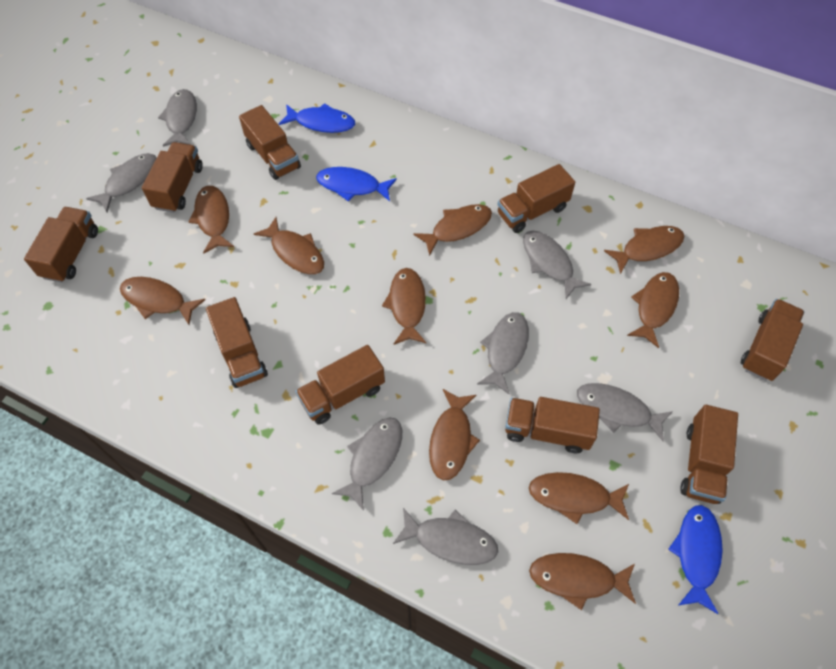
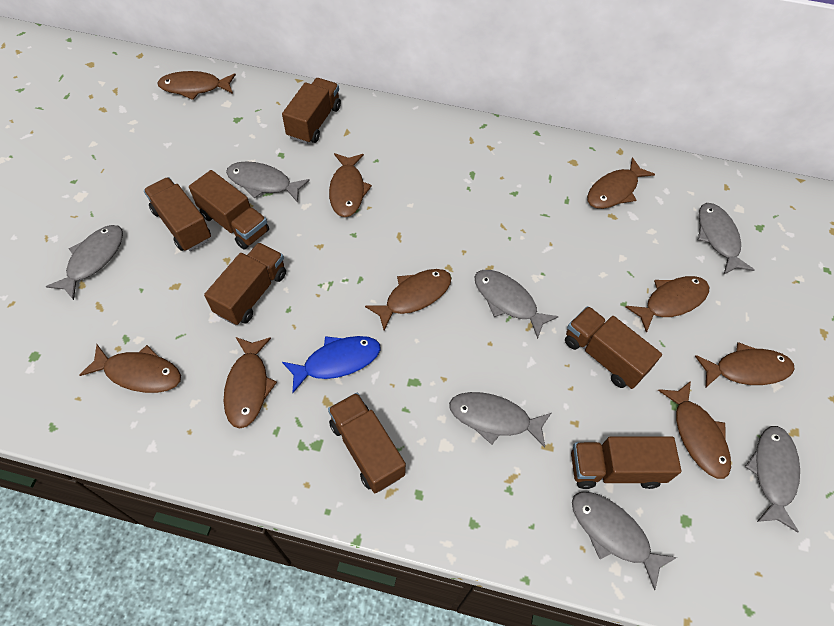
blue fish: 3 -> 1
brown fish: 10 -> 9
brown truck: 9 -> 7

